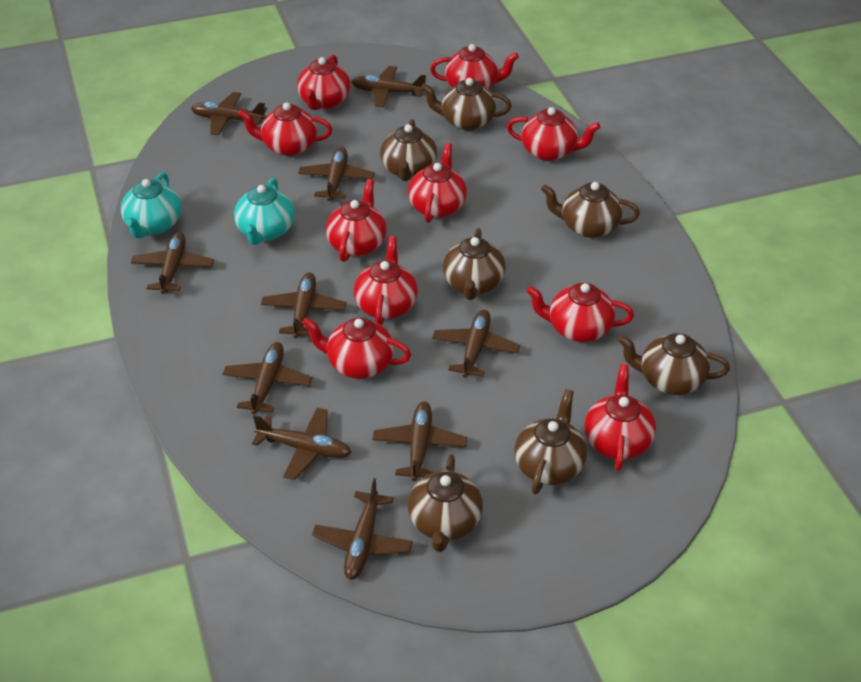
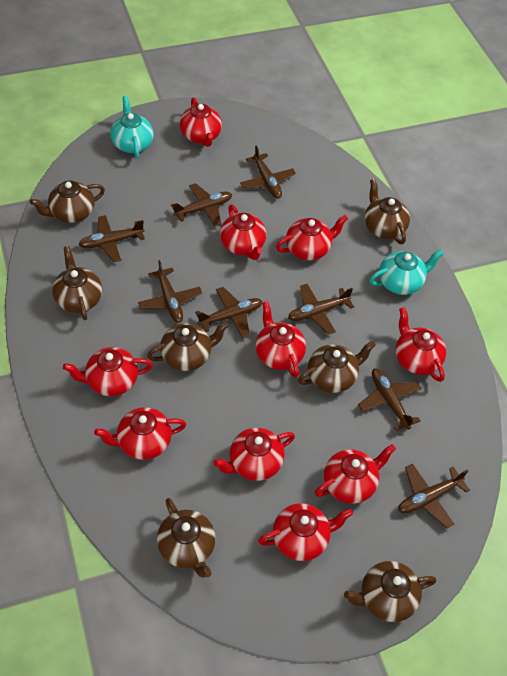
brown plane: 10 -> 8

